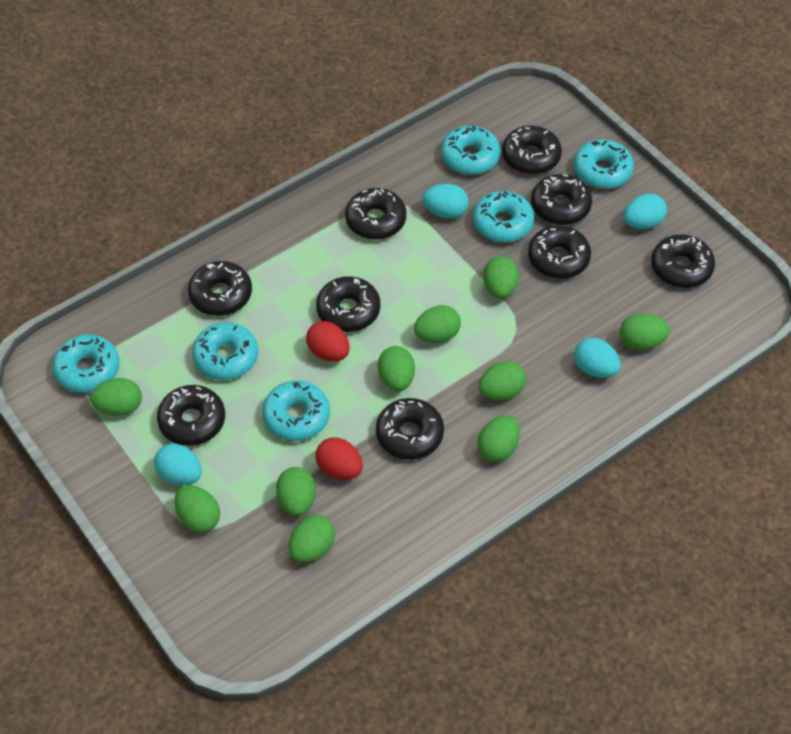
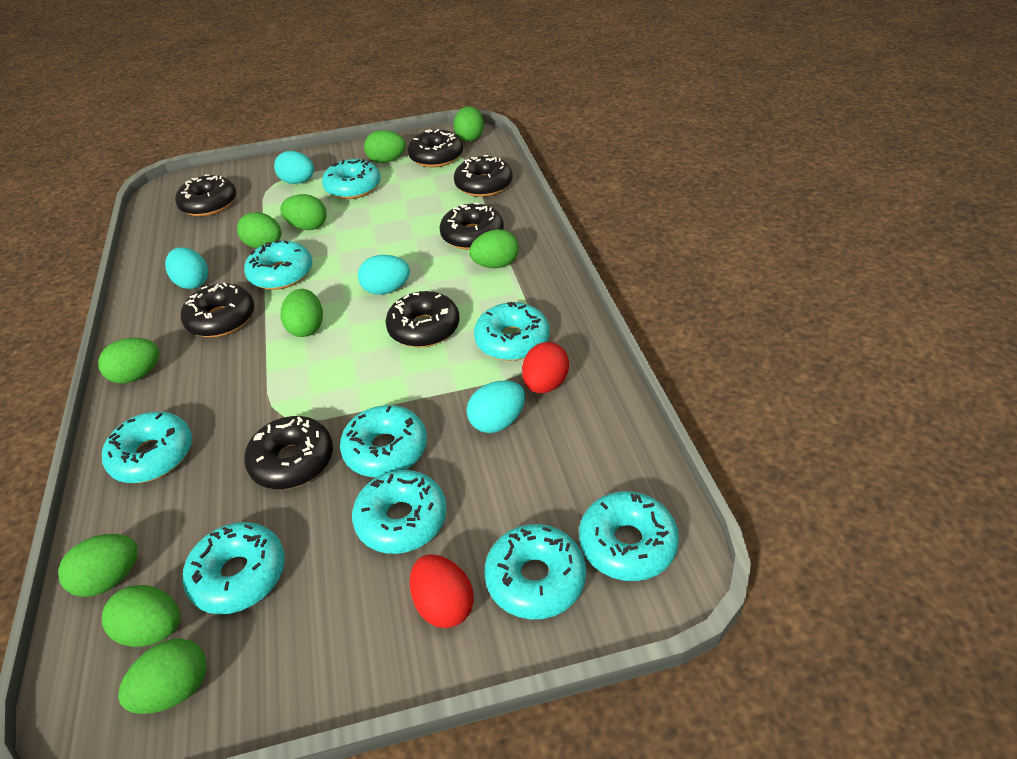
black donut: 9 -> 7
turquoise donut: 6 -> 9

